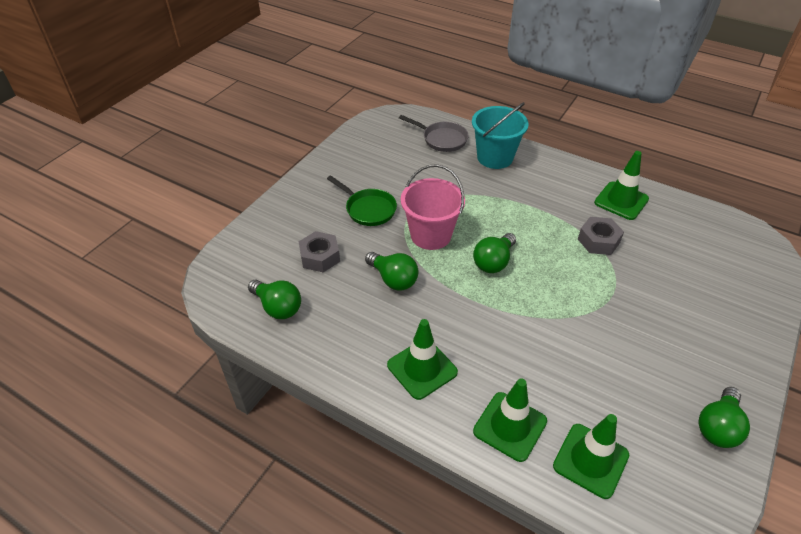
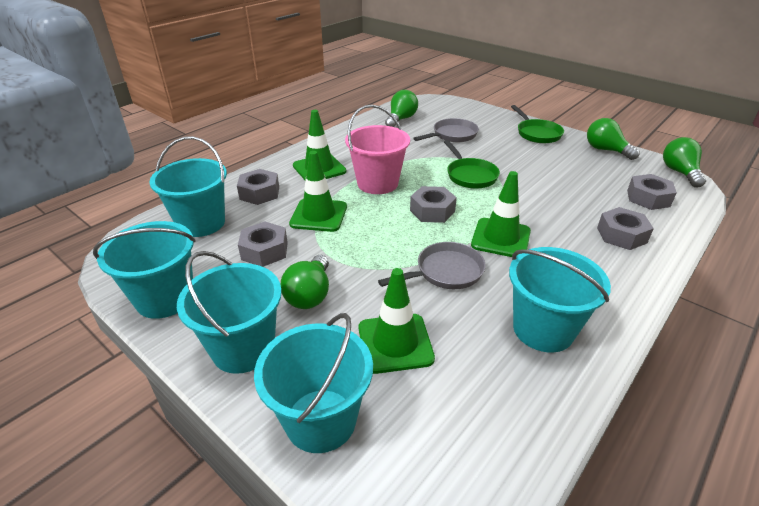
green pan: 1 -> 2
grey nut: 2 -> 5
grey pan: 1 -> 2
turquoise bucket: 1 -> 5

